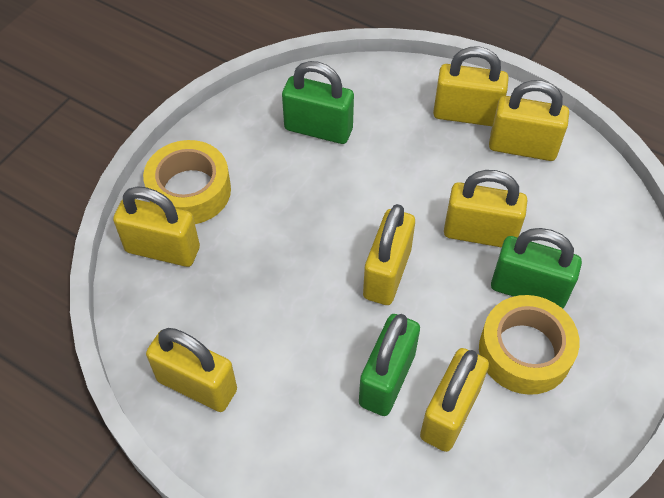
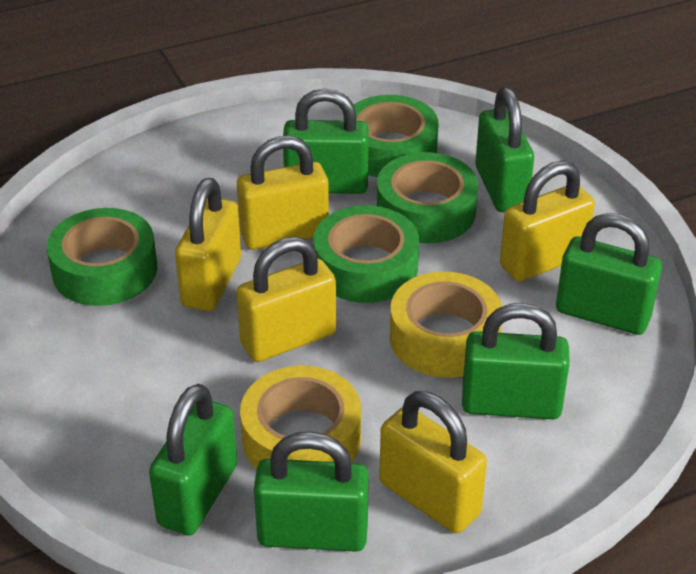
green padlock: 3 -> 6
green tape: 0 -> 4
yellow padlock: 7 -> 5

